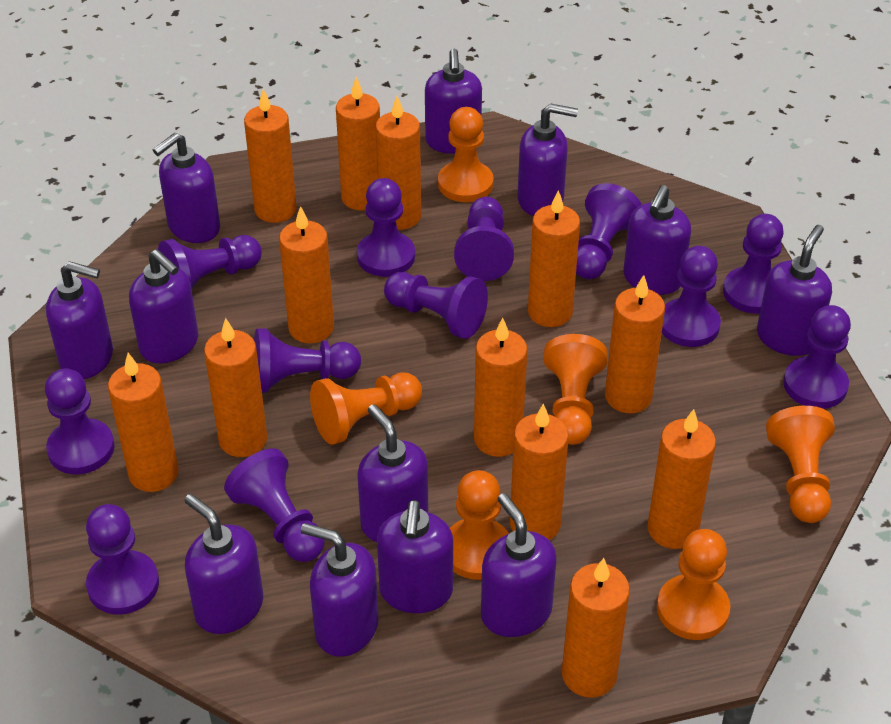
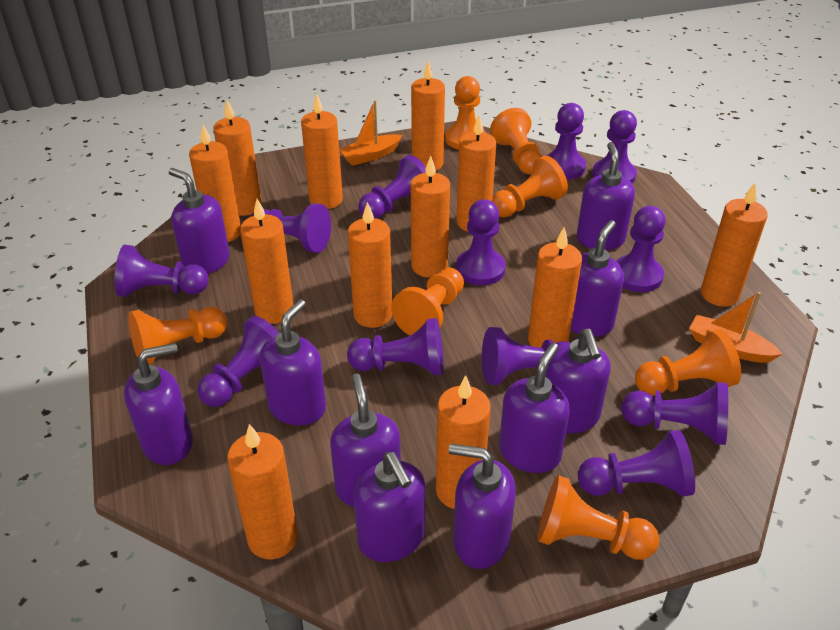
orange boat: 0 -> 2
orange pawn: 6 -> 7
purple soap dispenser: 12 -> 10

